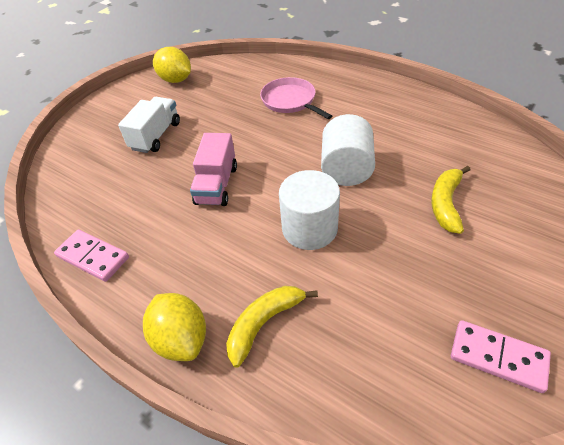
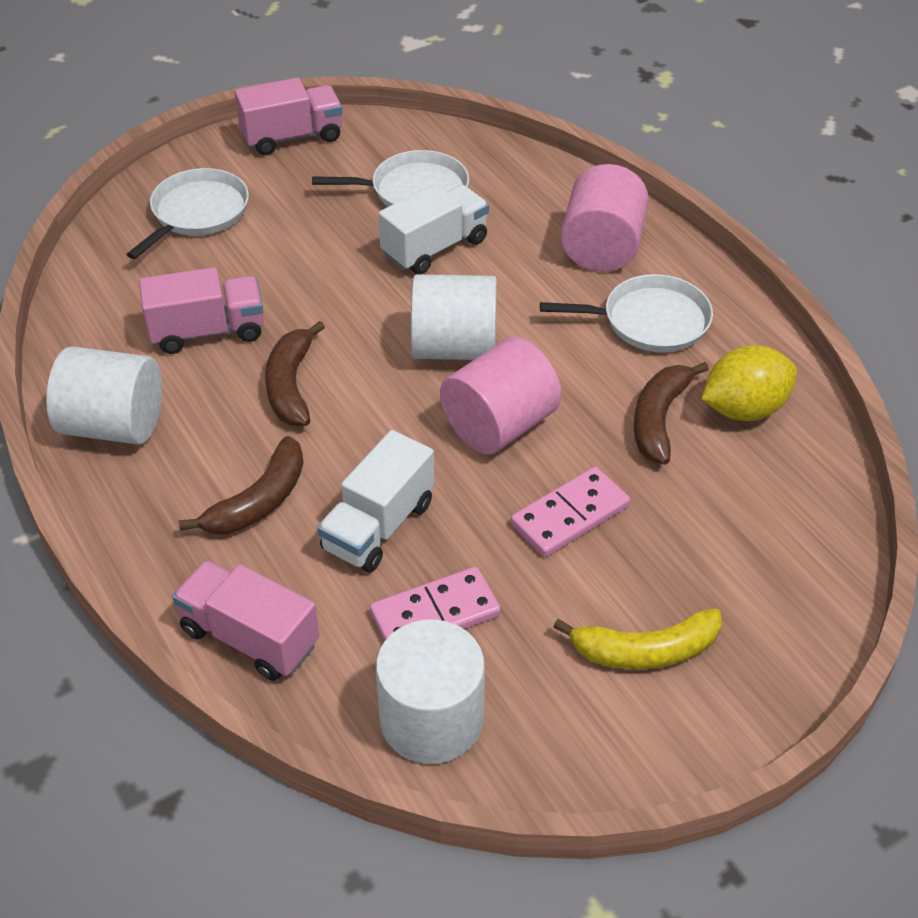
brown banana: 0 -> 3
pink cylinder: 0 -> 2
pink pan: 1 -> 0
pink truck: 1 -> 3
white cylinder: 2 -> 3
white pan: 0 -> 3
white truck: 1 -> 2
yellow banana: 2 -> 1
yellow lemon: 2 -> 1

